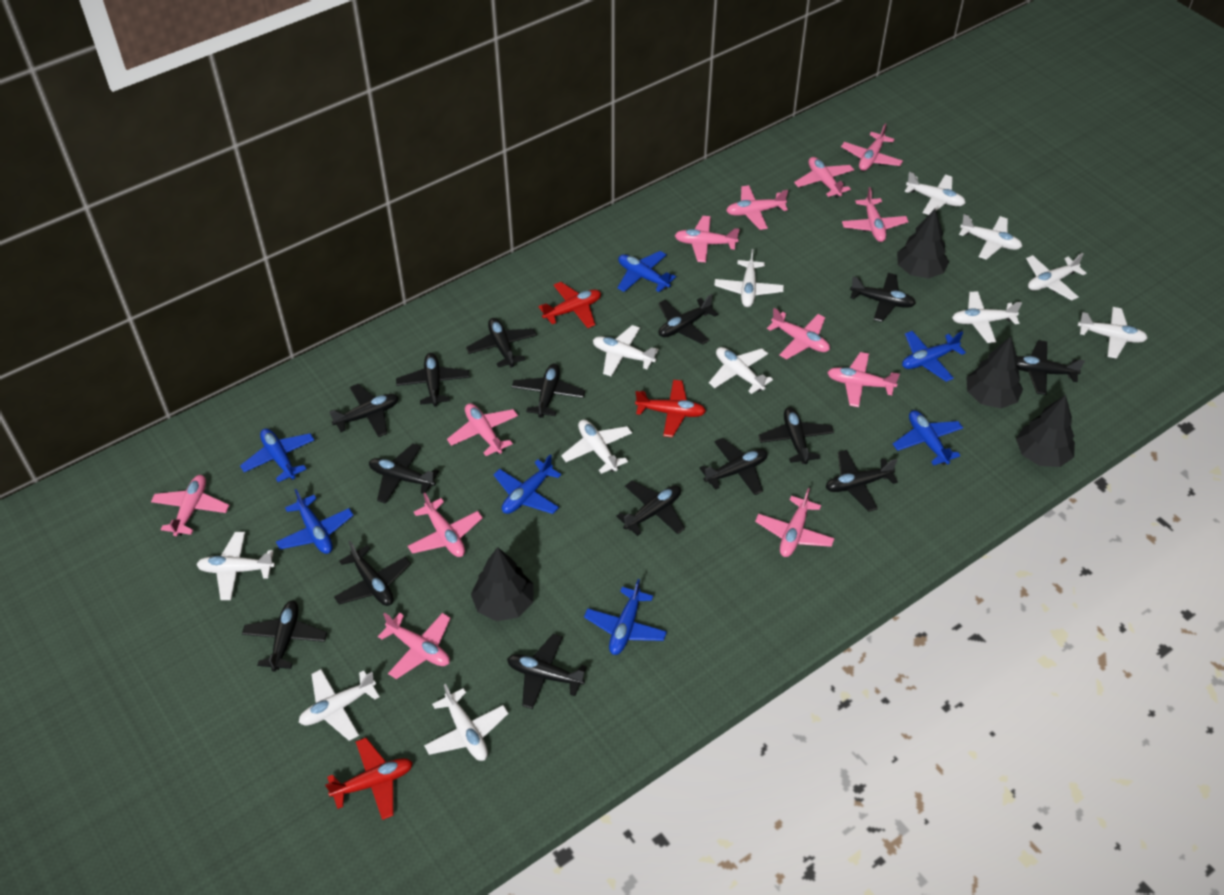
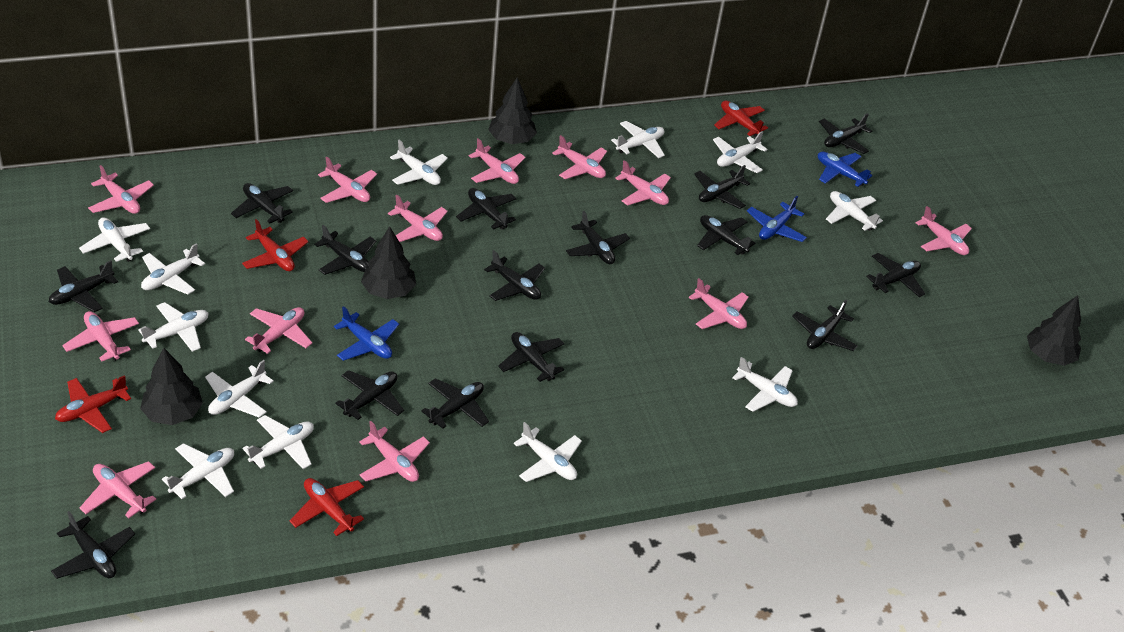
blue plane: 7 -> 3
red plane: 3 -> 4

